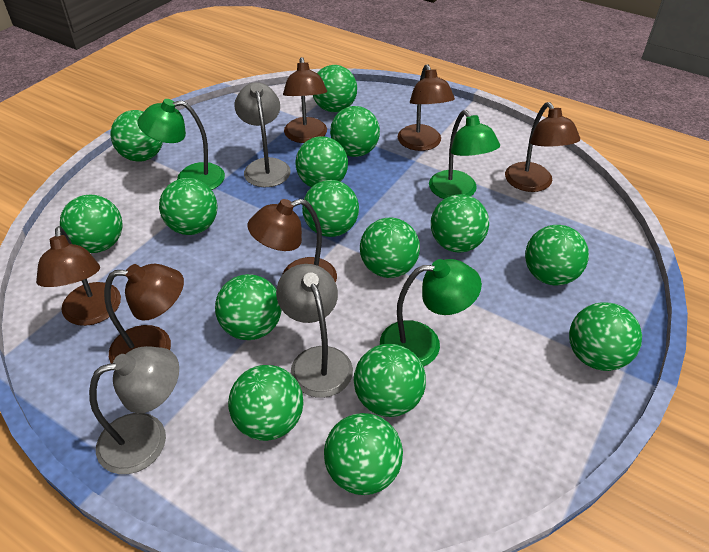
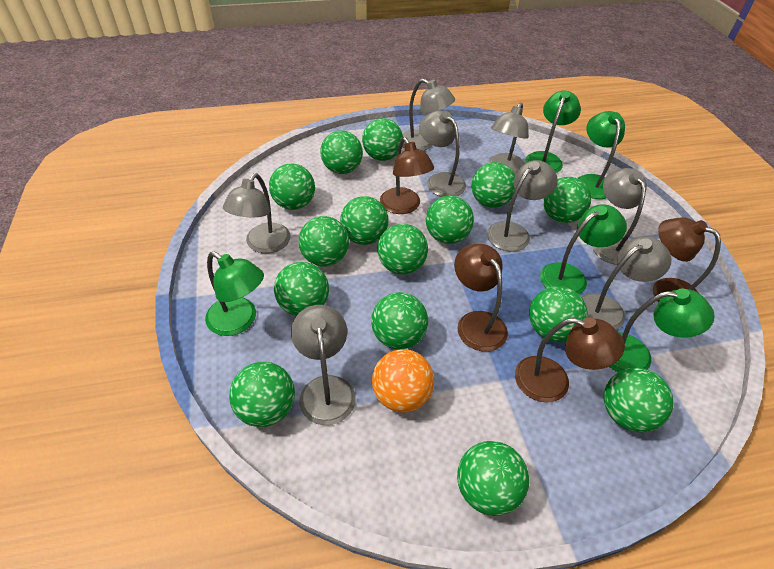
brown lamp: 6 -> 4
green lamp: 3 -> 5
grey lamp: 3 -> 8
orange ball: 0 -> 1

